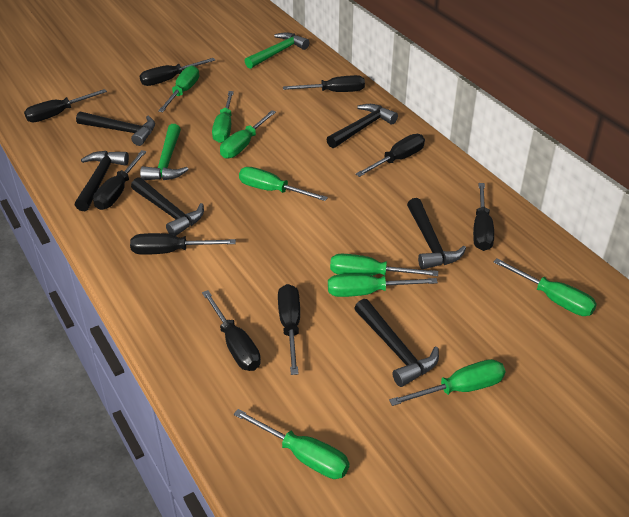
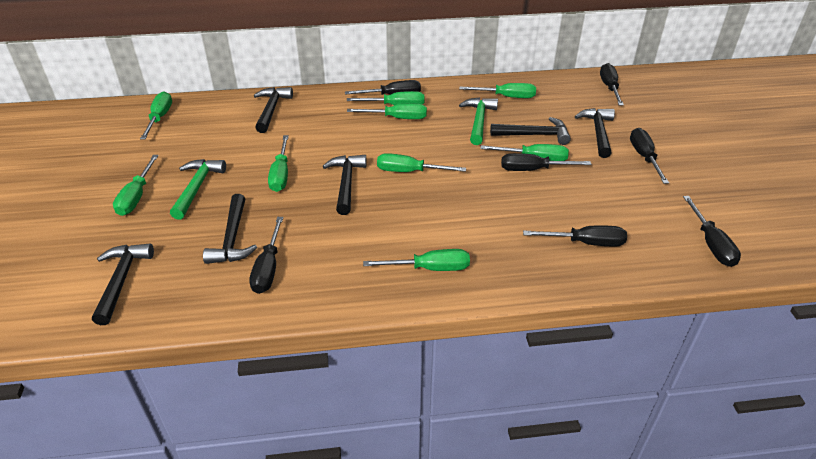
black screwdriver: 9 -> 7

